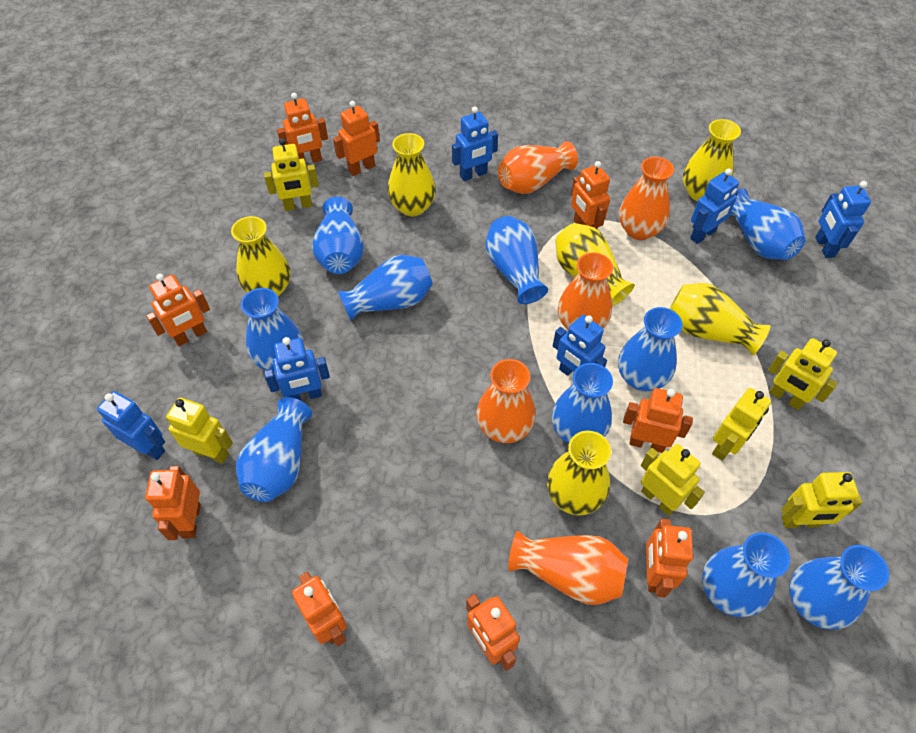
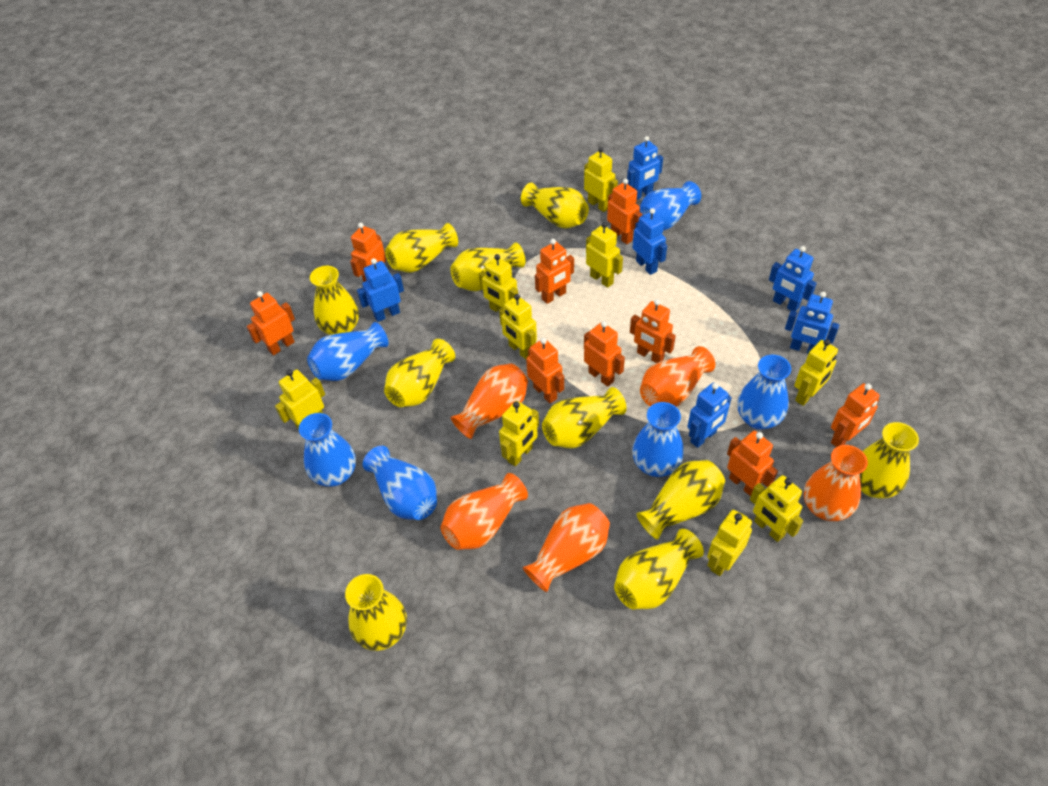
blue vase: 10 -> 6
yellow robot: 6 -> 9
yellow vase: 6 -> 10

